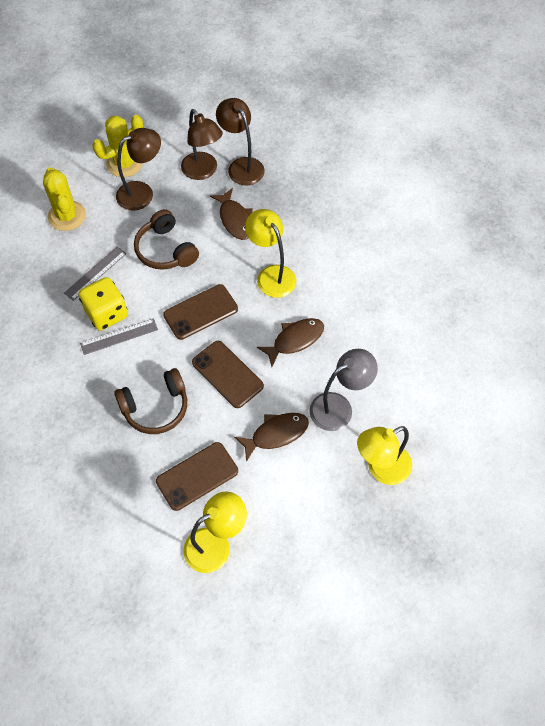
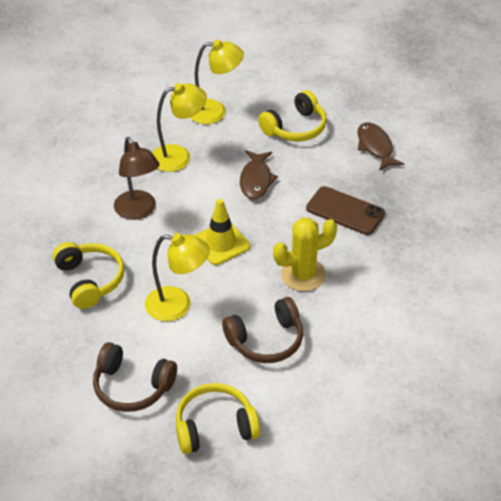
brown fish: 3 -> 2
brown lamp: 3 -> 1
brown phone: 3 -> 1
grey lamp: 1 -> 0
grey ruler: 2 -> 0
yellow cactus: 2 -> 1
yellow dice: 1 -> 0
yellow headphones: 0 -> 3
yellow traffic cone: 0 -> 1

